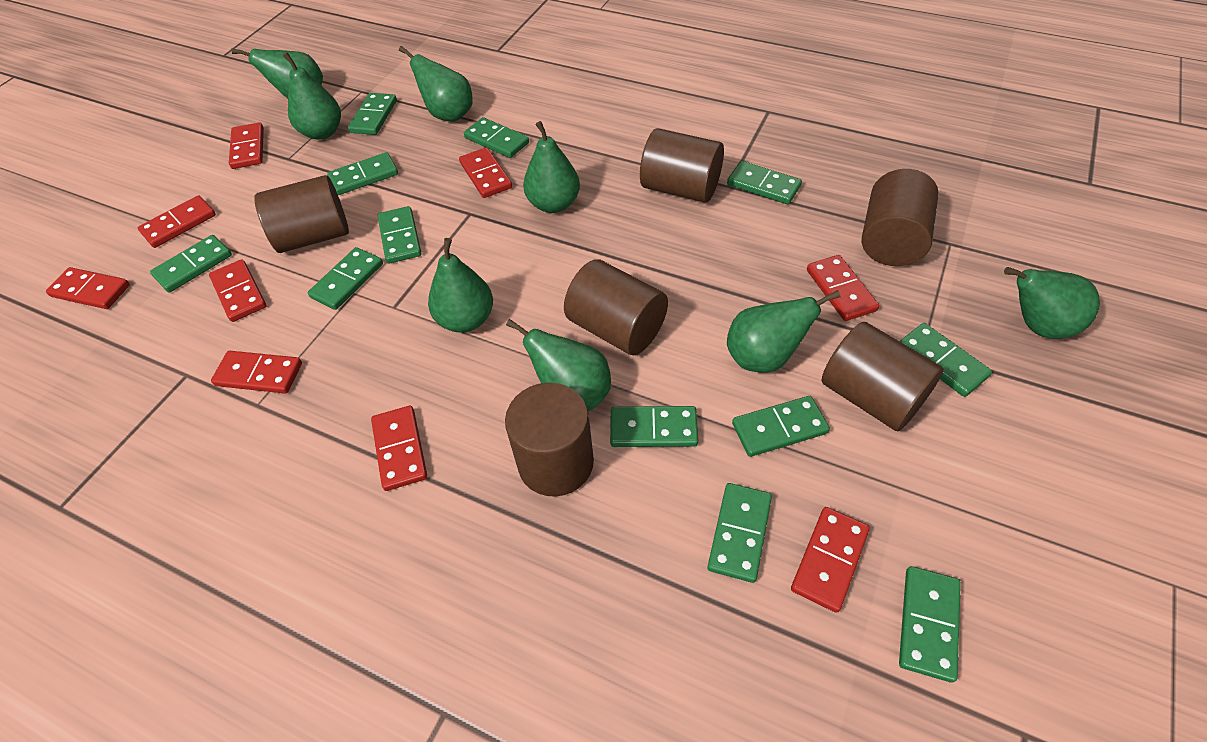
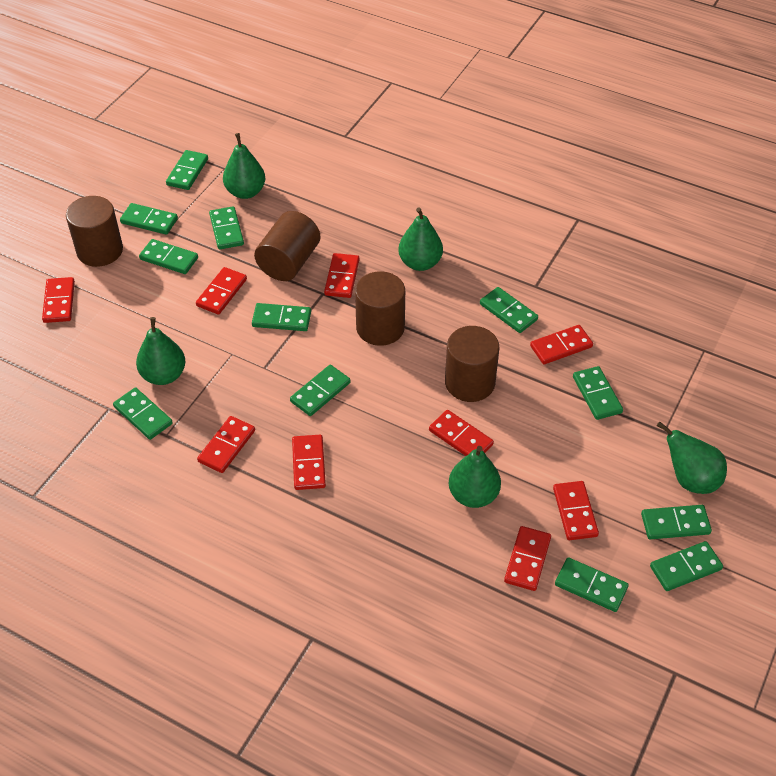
brown cylinder: 6 -> 4
green pear: 8 -> 5

